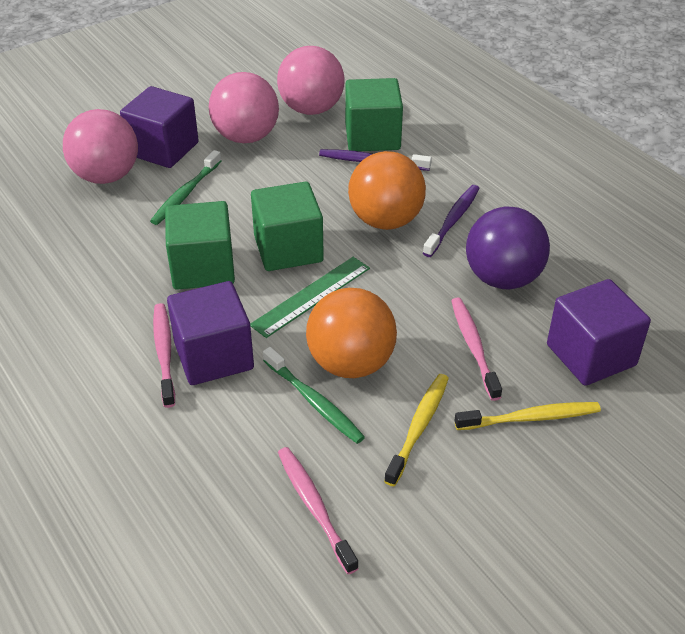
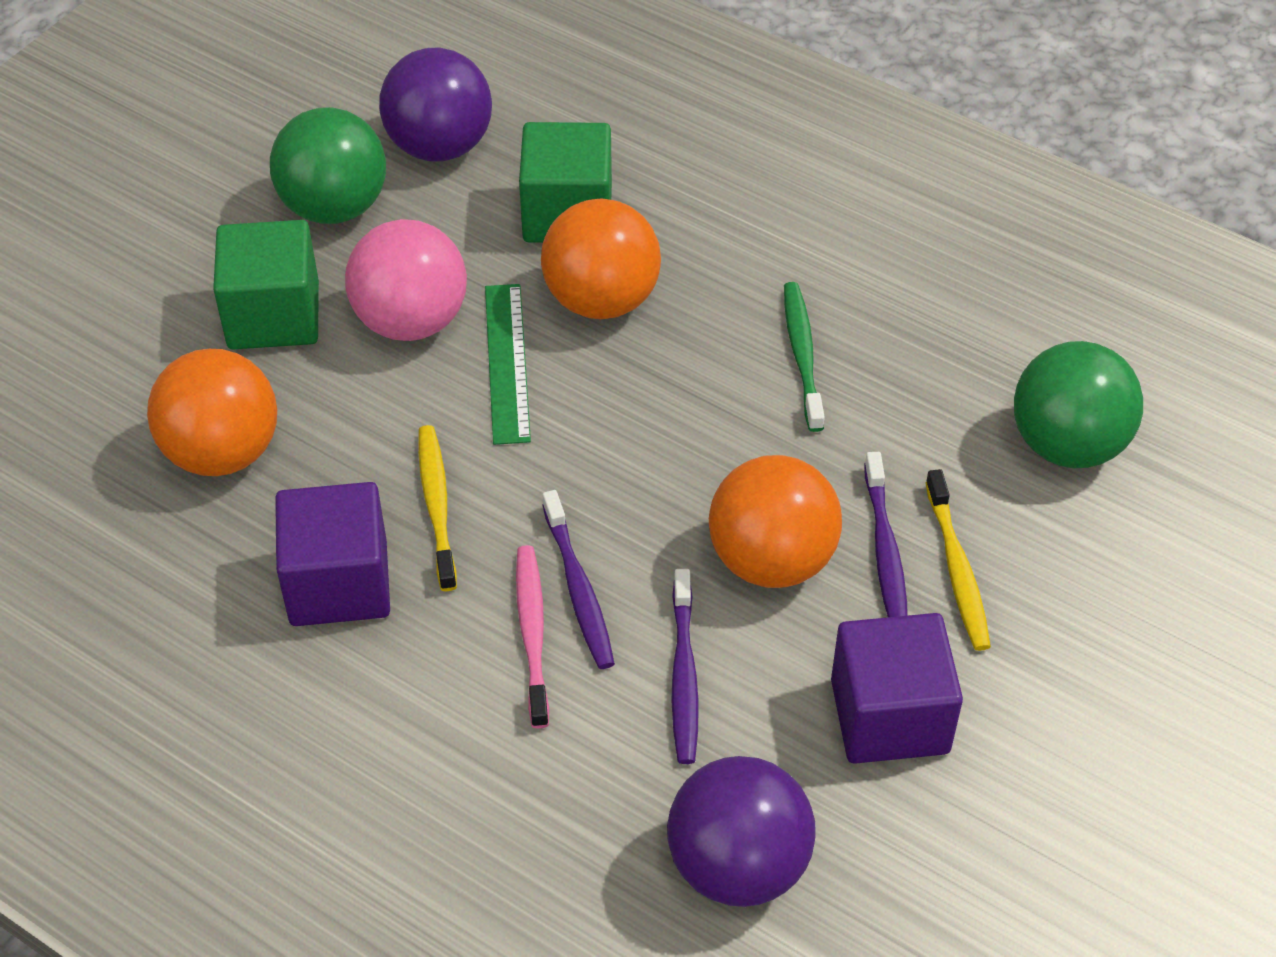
green ball: 0 -> 2
green cube: 3 -> 2
green toothbrush: 2 -> 1
orange ball: 2 -> 3
pink ball: 3 -> 1
pink toothbrush: 3 -> 1
purple ball: 1 -> 2
purple cube: 3 -> 2
purple toothbrush: 2 -> 3

